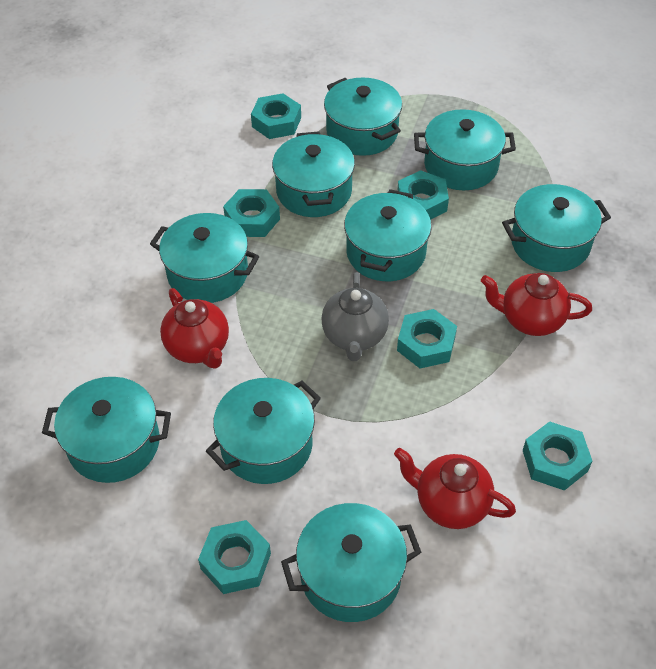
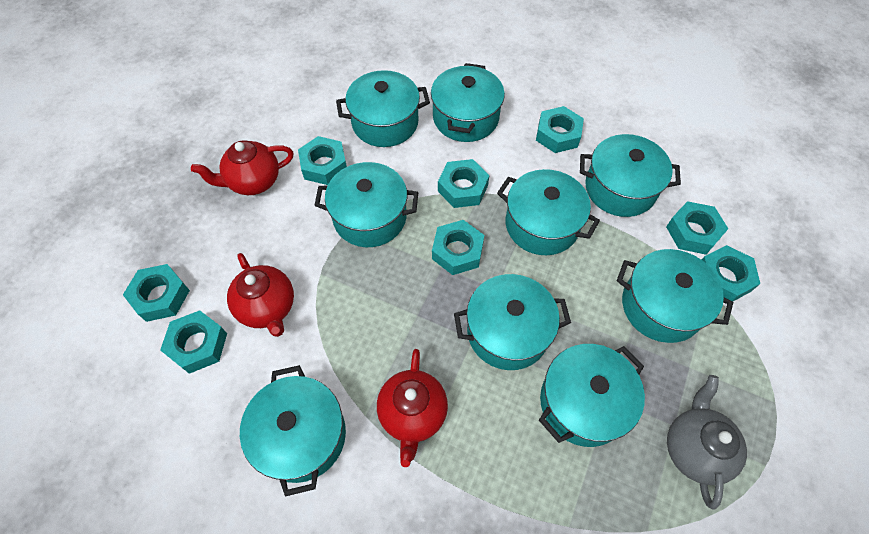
turquoise nut: 6 -> 8

